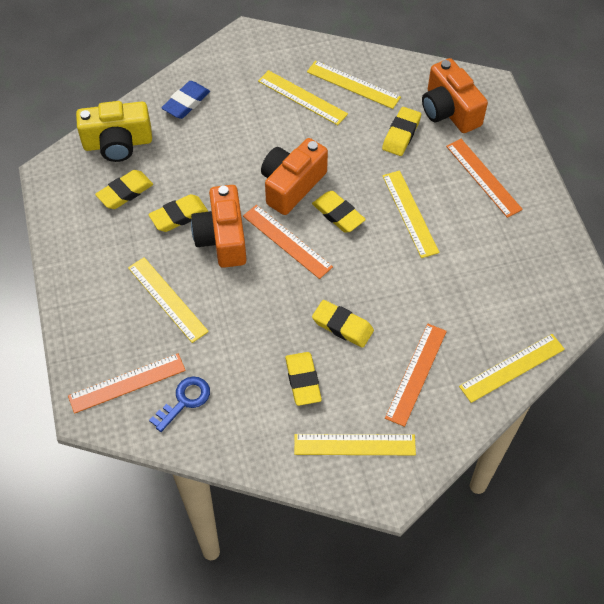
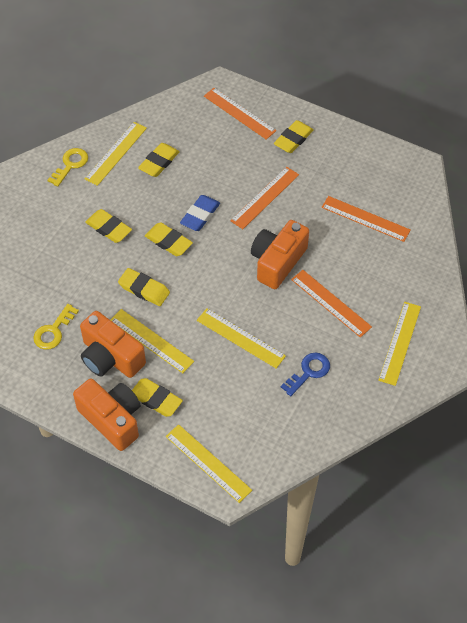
yellow camera: 1 -> 0
yellow key: 0 -> 2
yellow ruler: 6 -> 5

